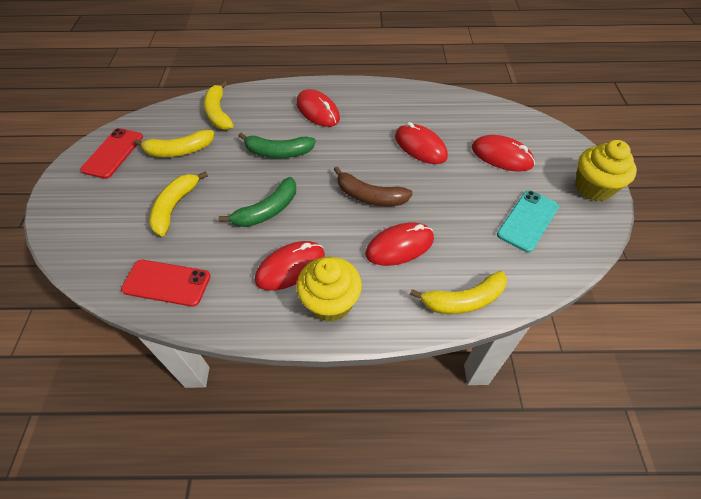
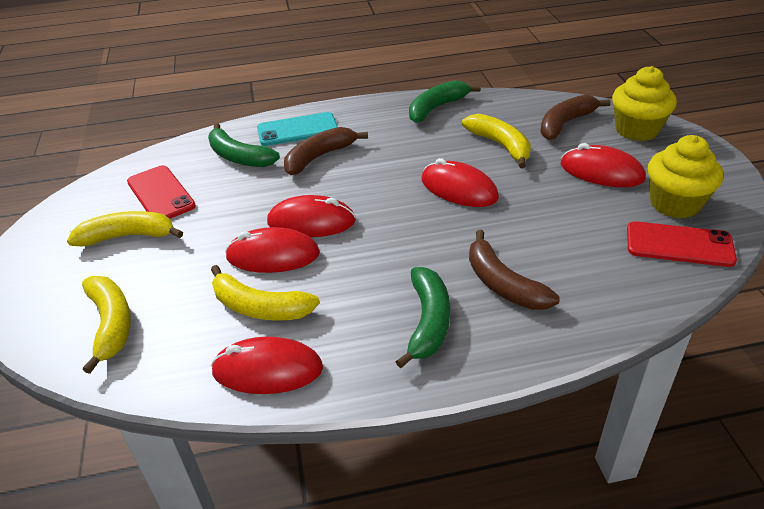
brown banana: 1 -> 3
green banana: 2 -> 3

